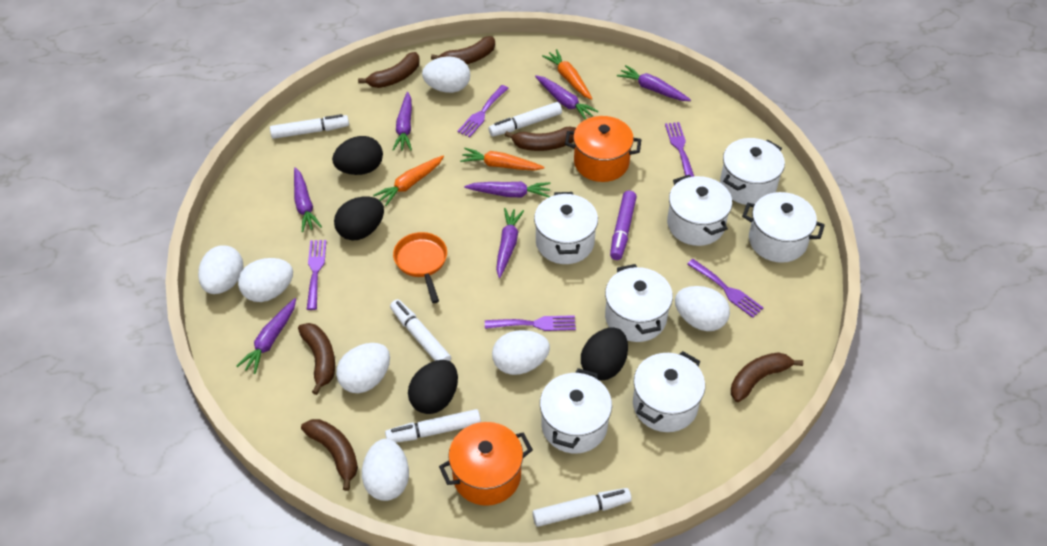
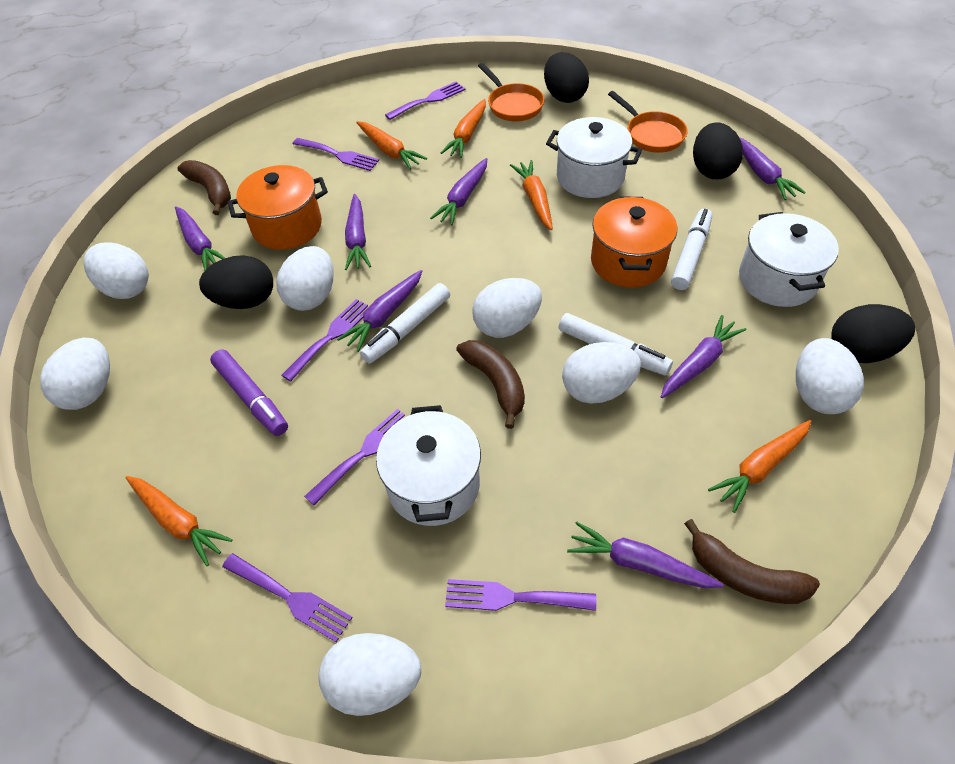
brown banana: 6 -> 3
orange carrot: 3 -> 5
orange pan: 1 -> 2
purple fork: 5 -> 6
white marker: 5 -> 3
white pot: 7 -> 3

